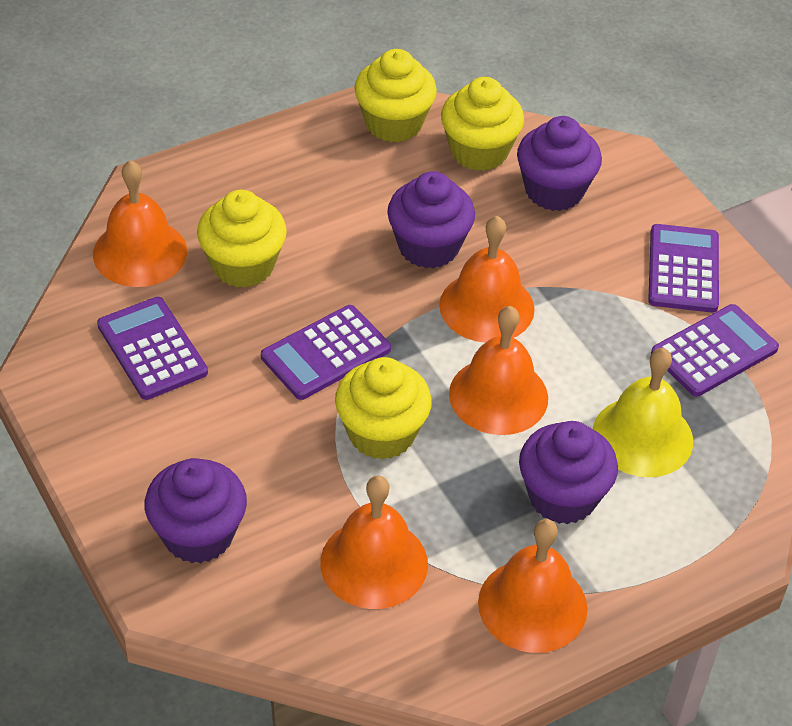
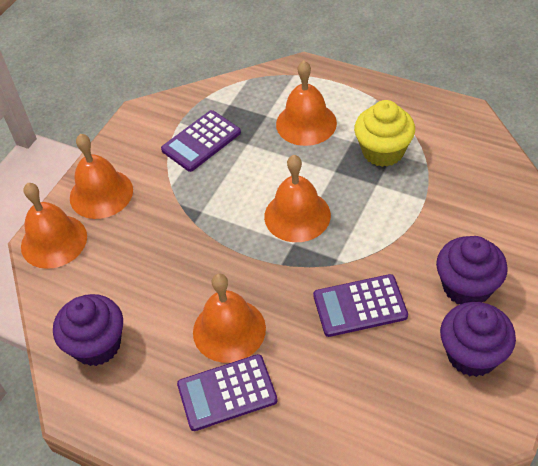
purple calculator: 4 -> 3
purple cupcake: 4 -> 3
yellow bell: 1 -> 0
yellow cupcake: 4 -> 1

